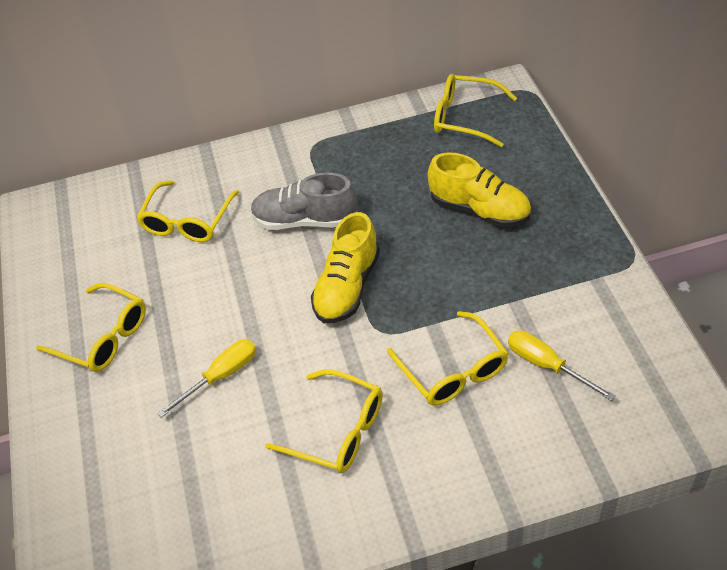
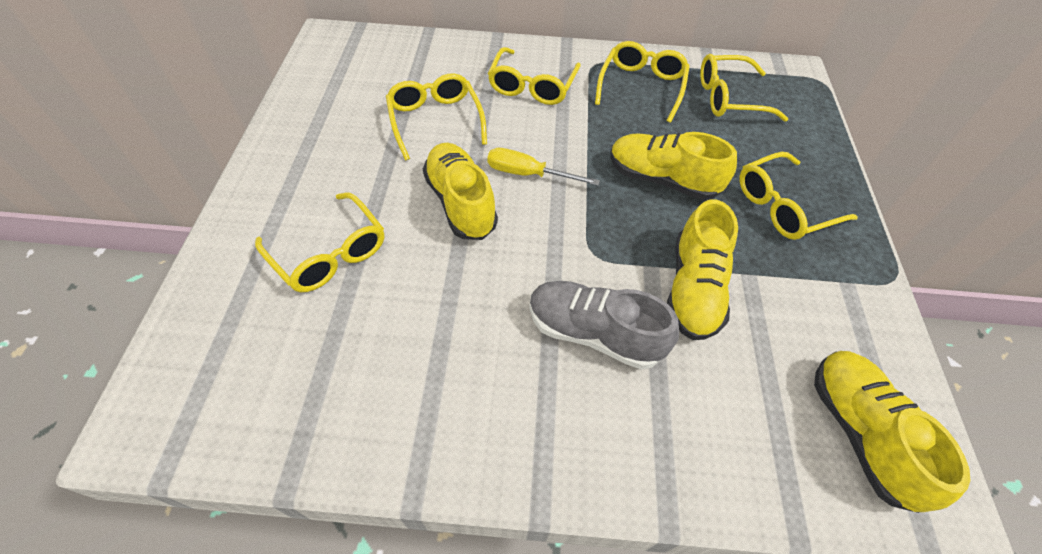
yellow glasses: 5 -> 6
yellow screwdriver: 2 -> 1
yellow shoe: 2 -> 4

